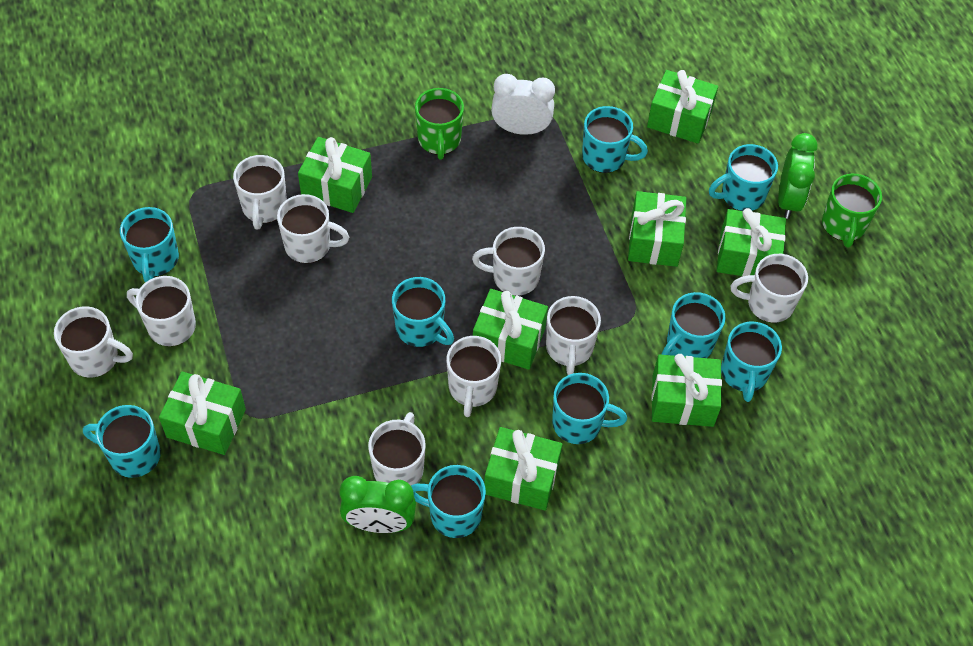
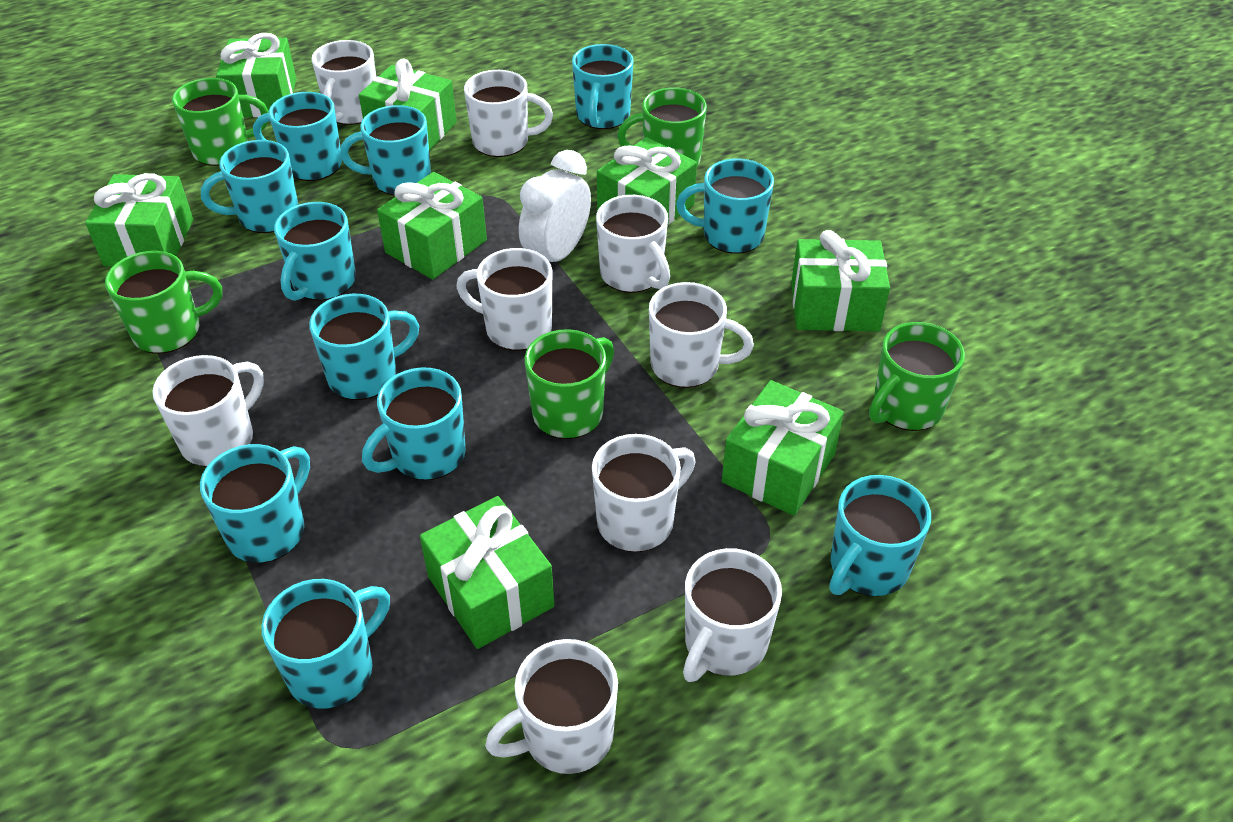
green clock: 2 -> 0
green mug: 2 -> 5
turquoise mug: 9 -> 11

